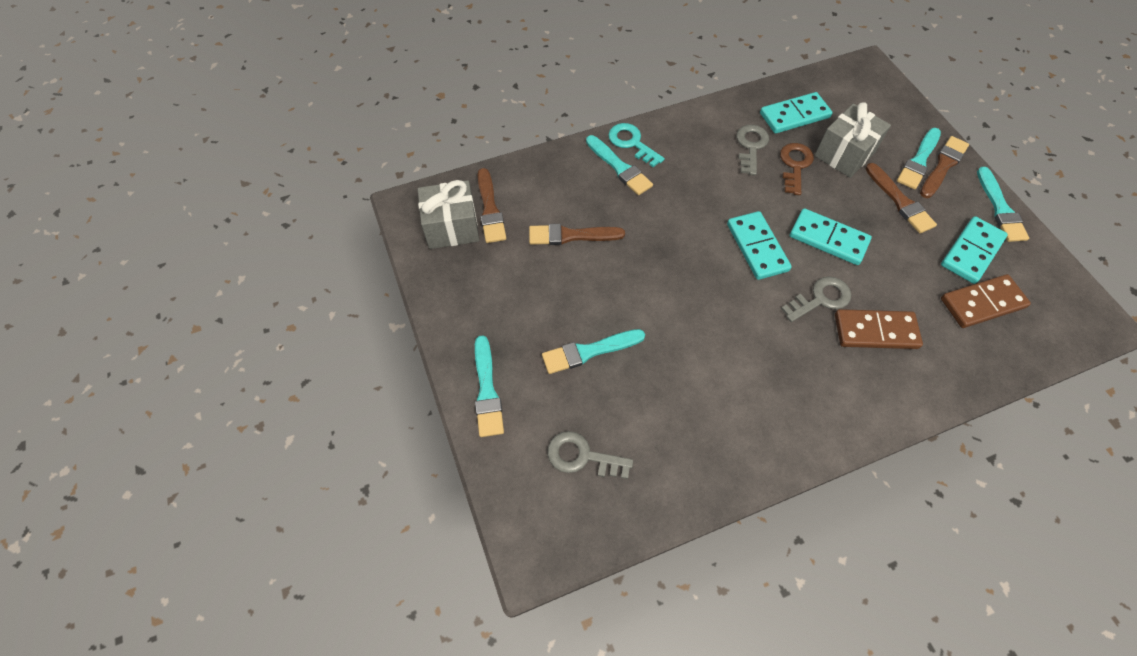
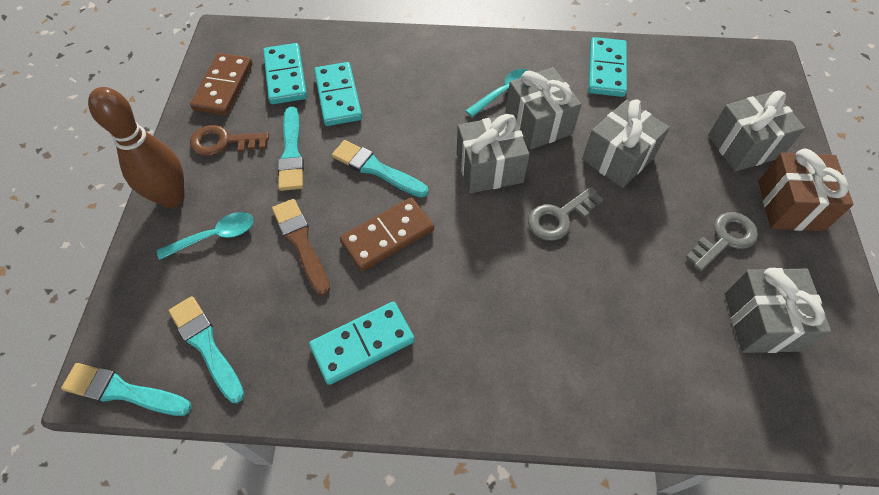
brown bowling pin: 0 -> 1
brown brush: 4 -> 1
brown gift: 0 -> 1
grey gift: 2 -> 5
grey key: 3 -> 2
turquoise brush: 5 -> 4
turquoise key: 1 -> 0
turquoise spoon: 0 -> 2

